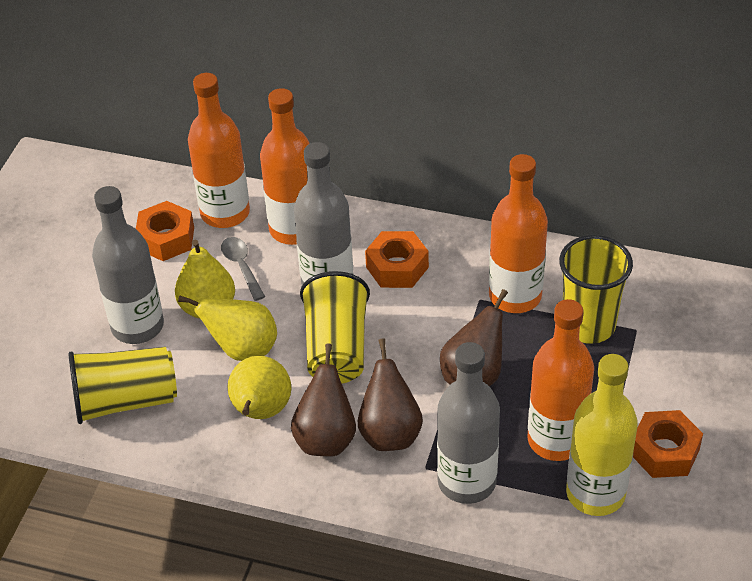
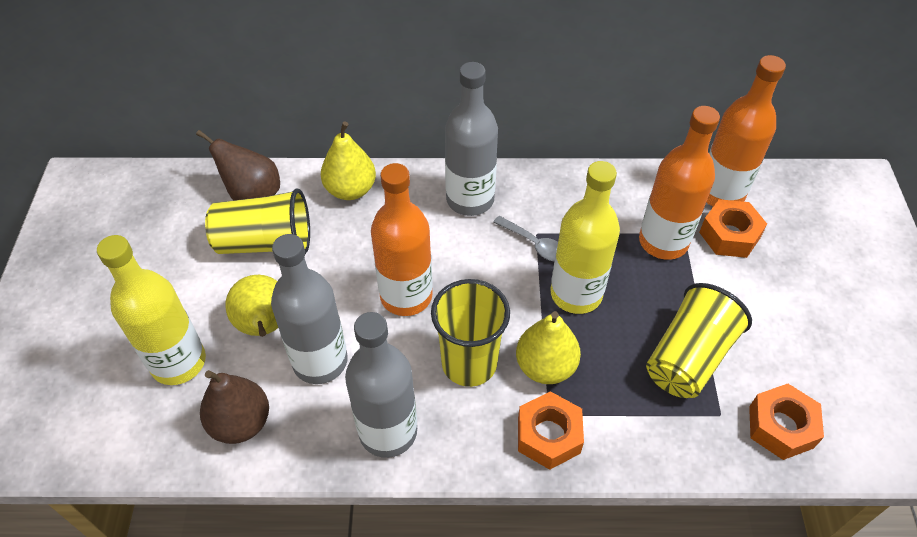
brown pear: 3 -> 2
orange bottle: 4 -> 3
yellow bottle: 1 -> 2

